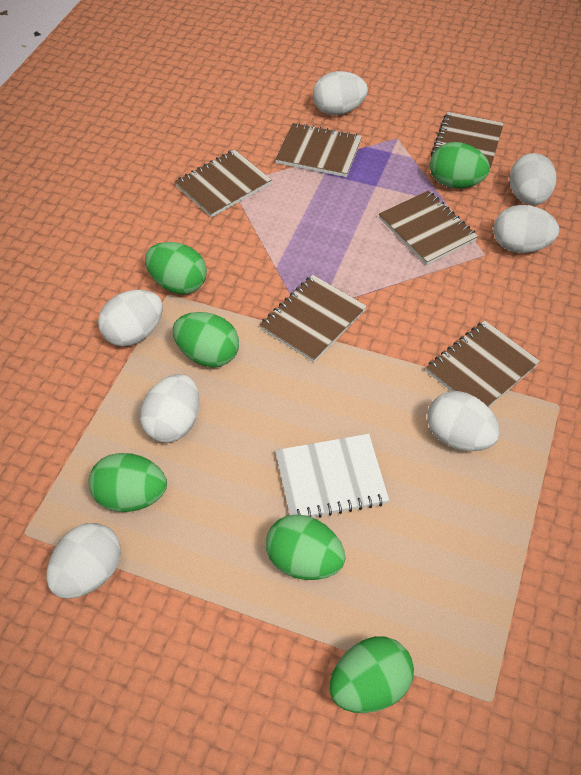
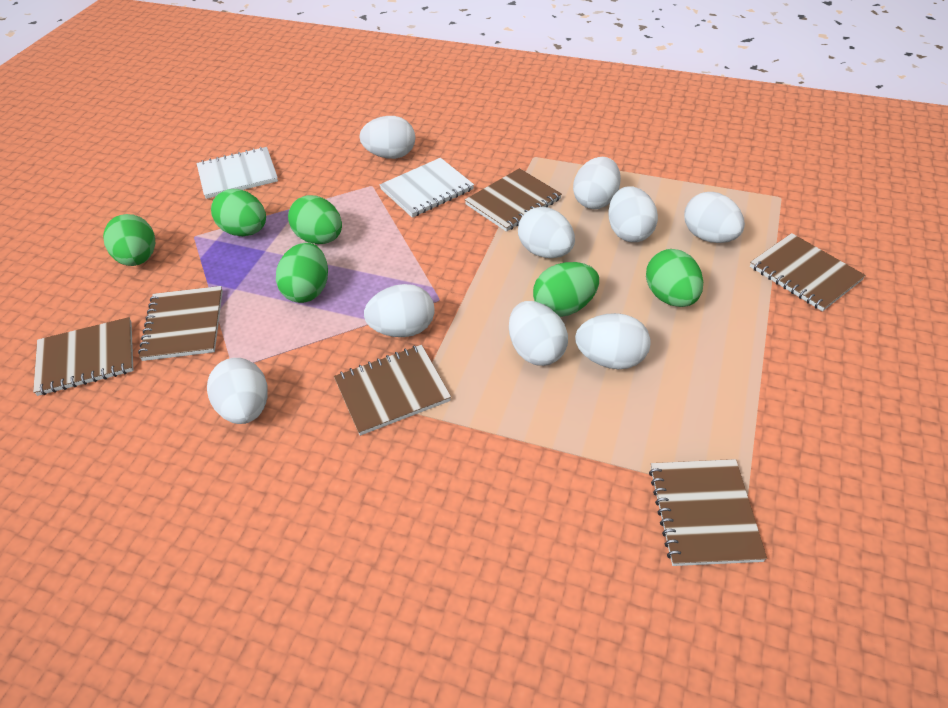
white egg: 7 -> 9
white notebook: 1 -> 2

